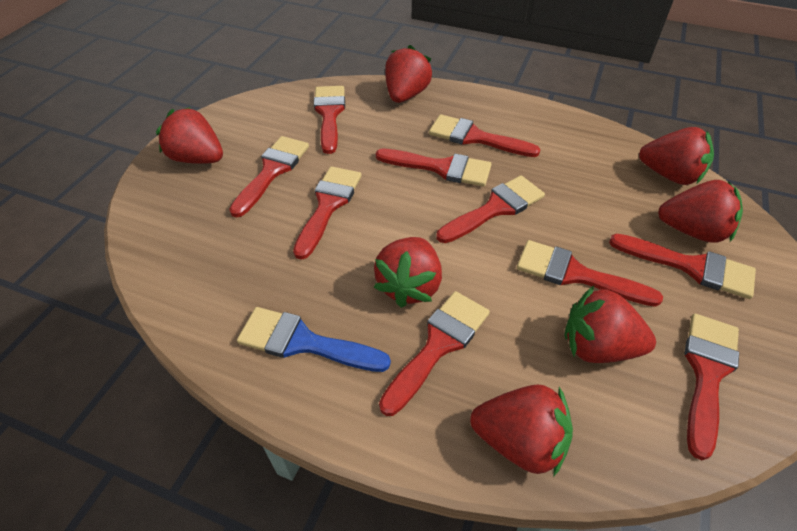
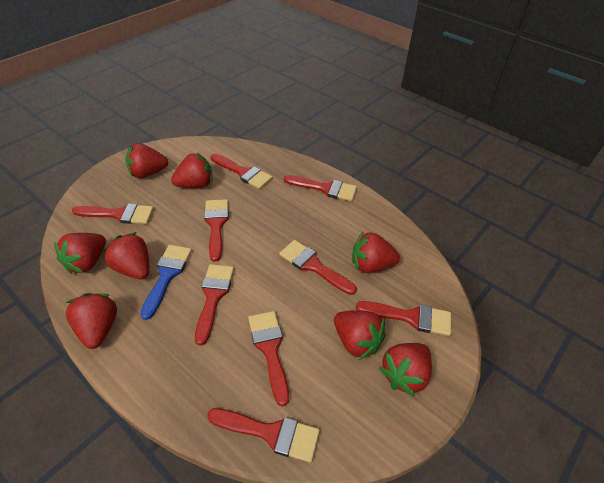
red brush: 10 -> 9
red strawberry: 7 -> 8

